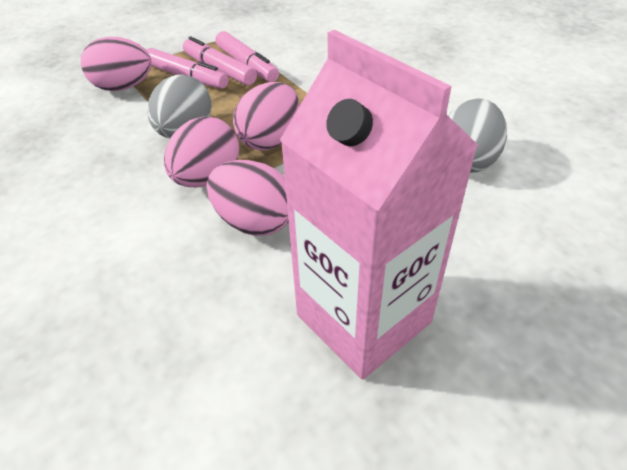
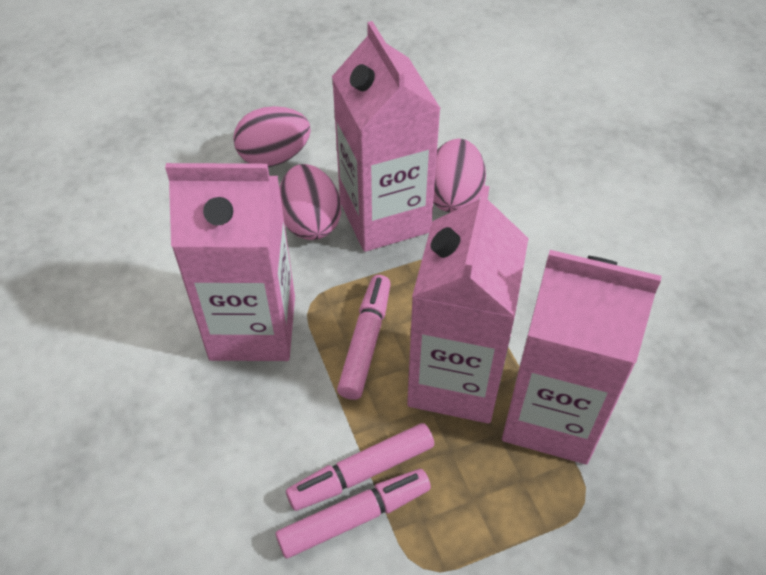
grey egg: 2 -> 0
pink carton: 1 -> 4
pink egg: 4 -> 3

